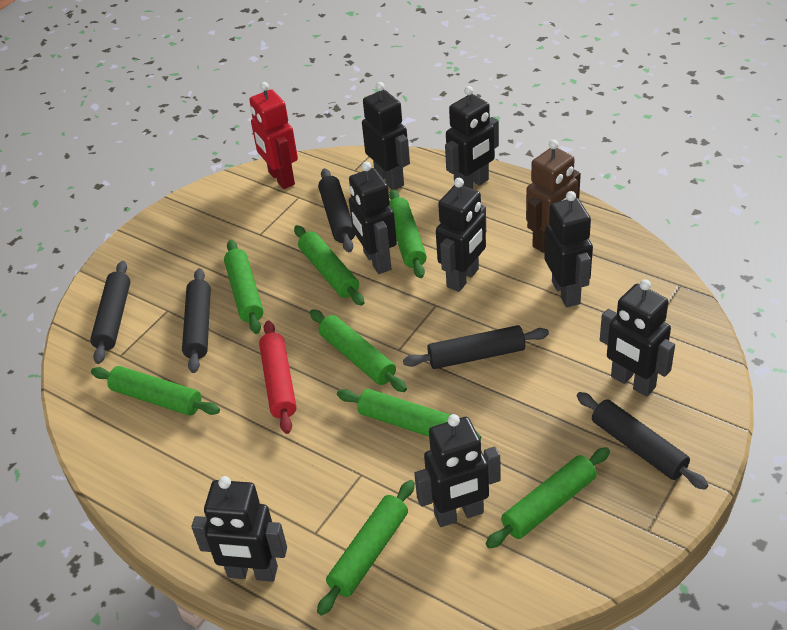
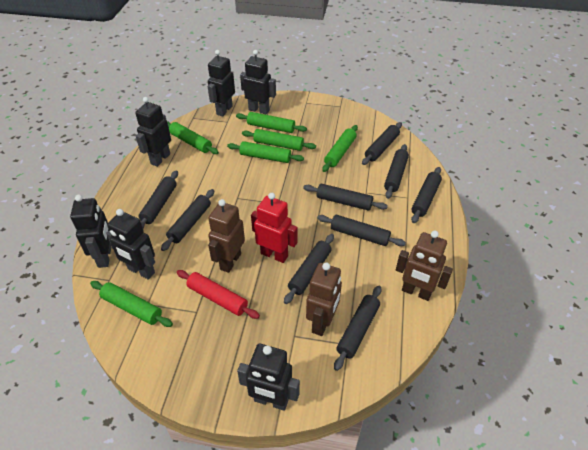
black robot: 8 -> 6
black rolling pin: 5 -> 9
brown robot: 1 -> 3
green rolling pin: 8 -> 6

